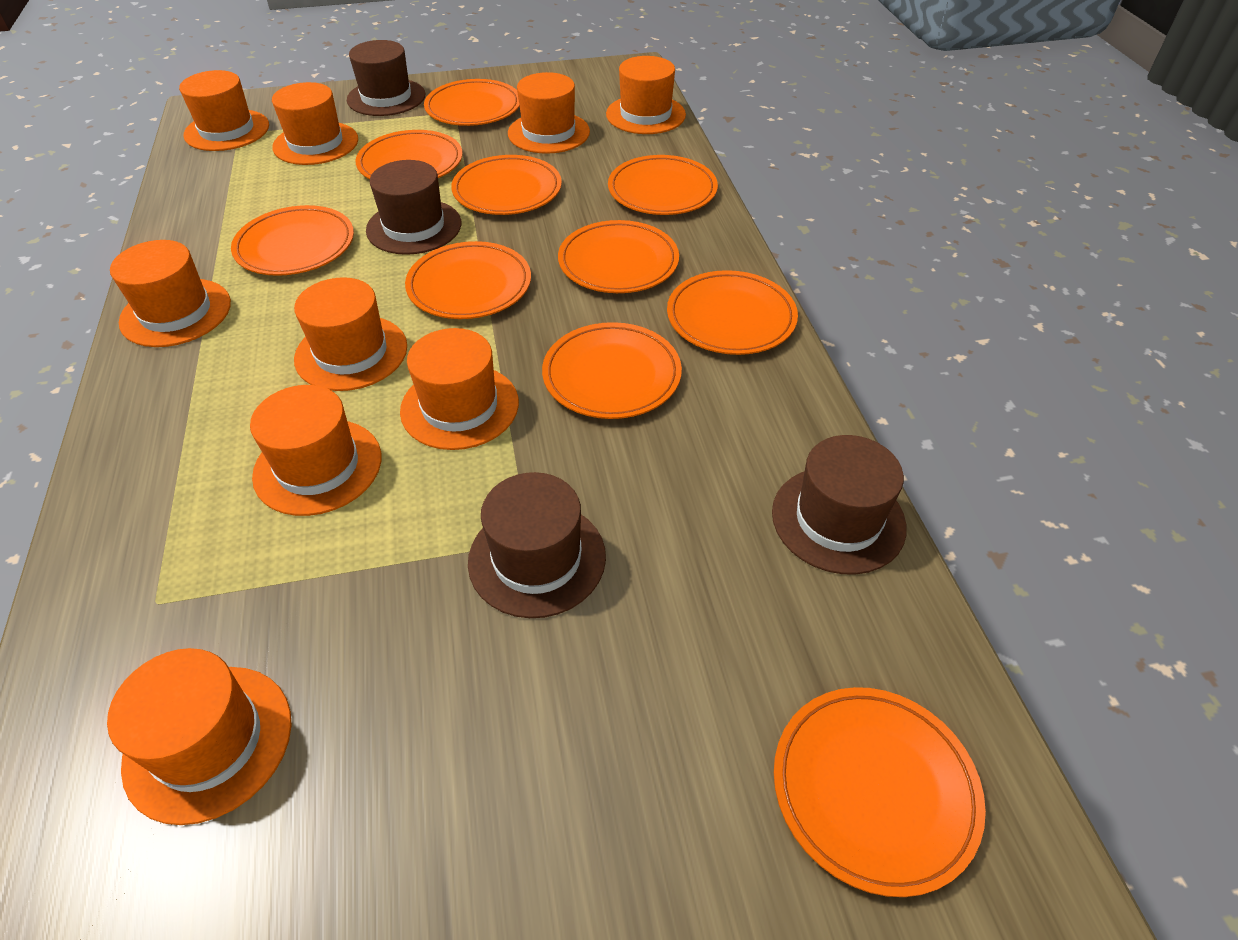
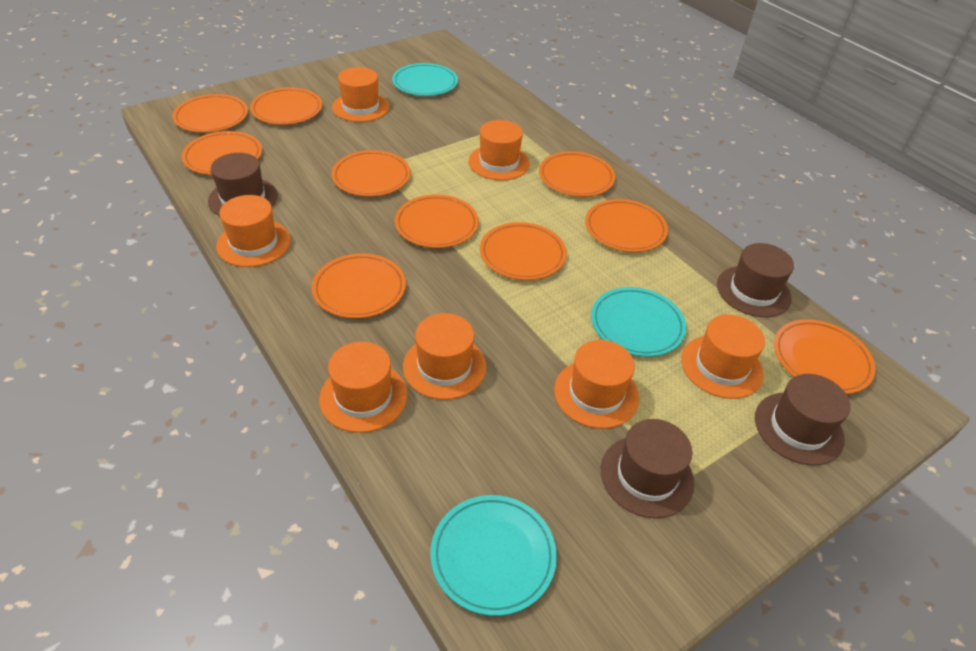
orange hat: 9 -> 7
turquoise plate: 0 -> 3

